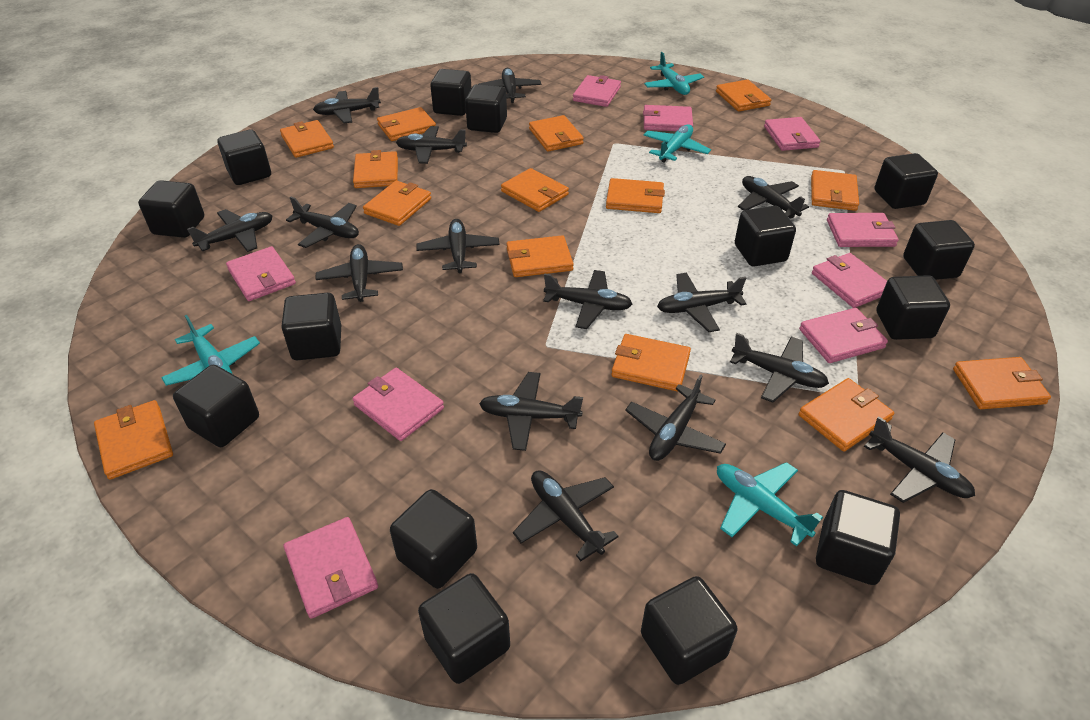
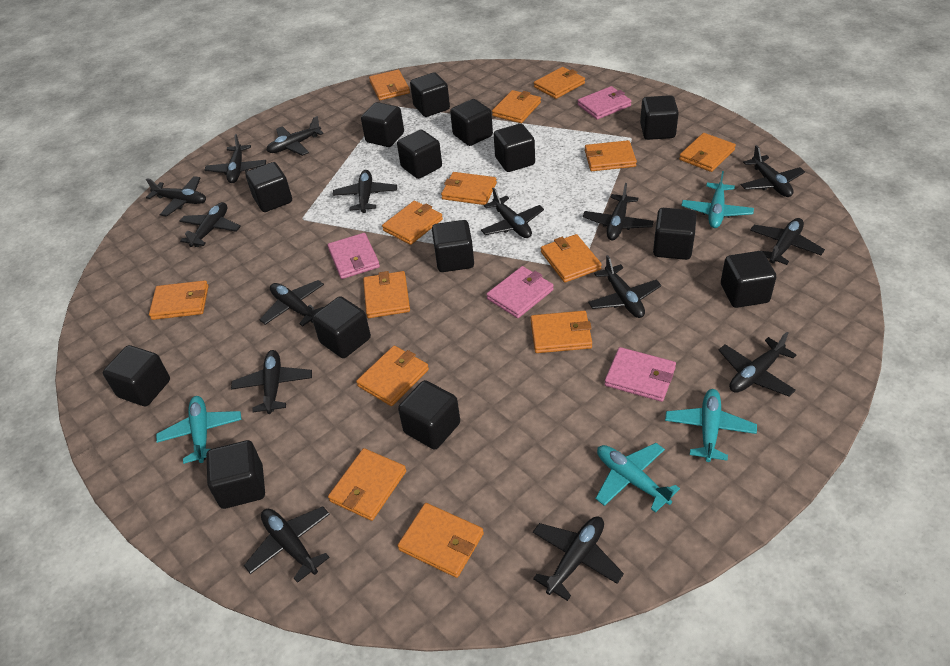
pink wallet: 9 -> 4

